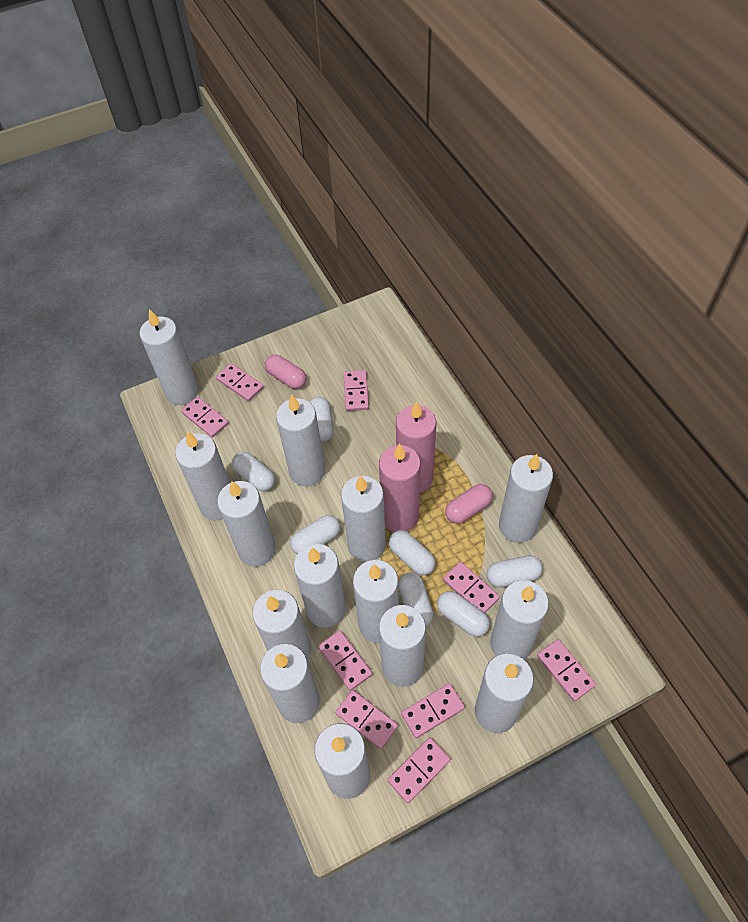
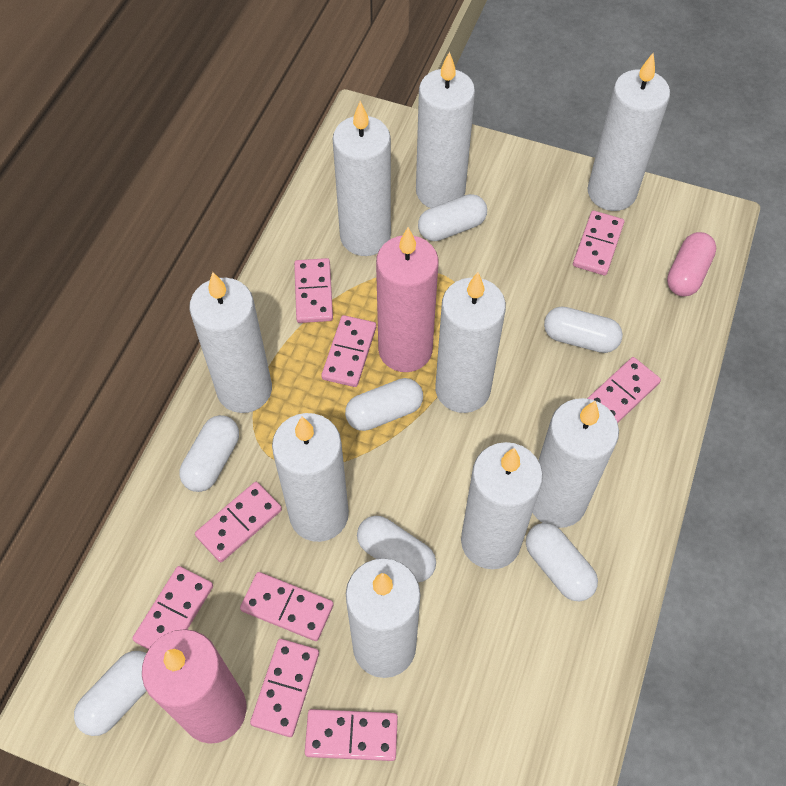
pink capsule: 2 -> 1
white candle: 14 -> 9

